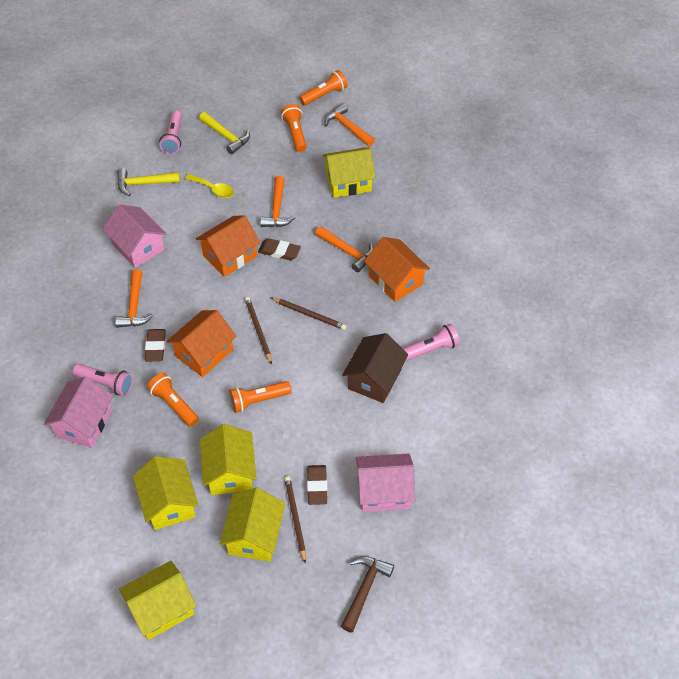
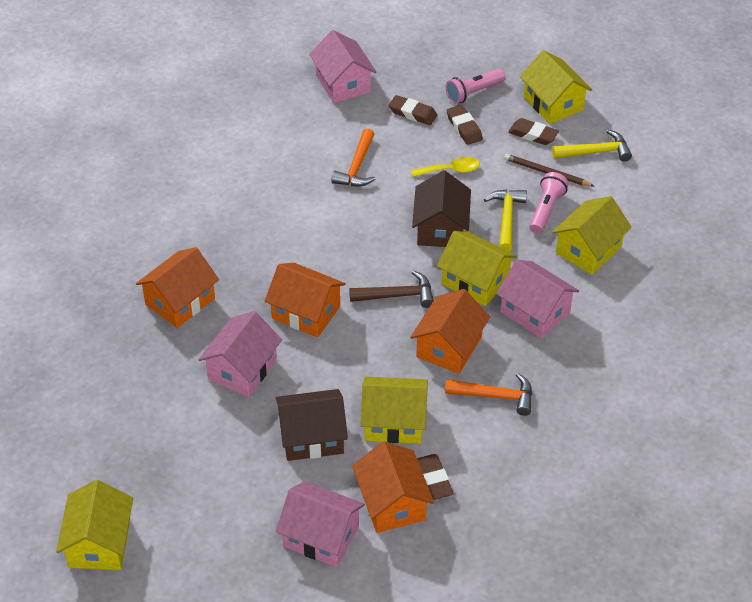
brown eraser: 3 -> 4
brown house: 1 -> 2
brown pencil: 3 -> 1
orange flashlight: 4 -> 0
orange hammer: 4 -> 2
orange house: 3 -> 4
pink flashlight: 3 -> 2
pink house: 3 -> 4

